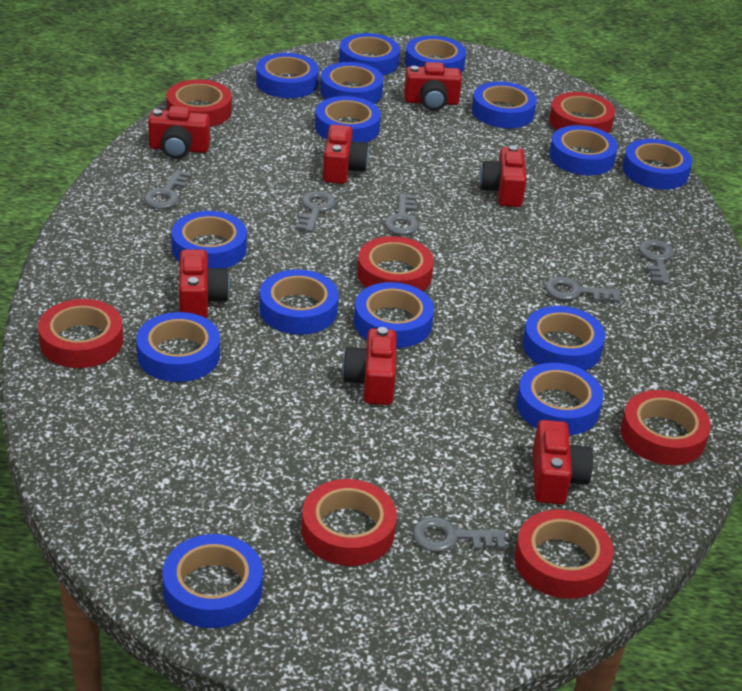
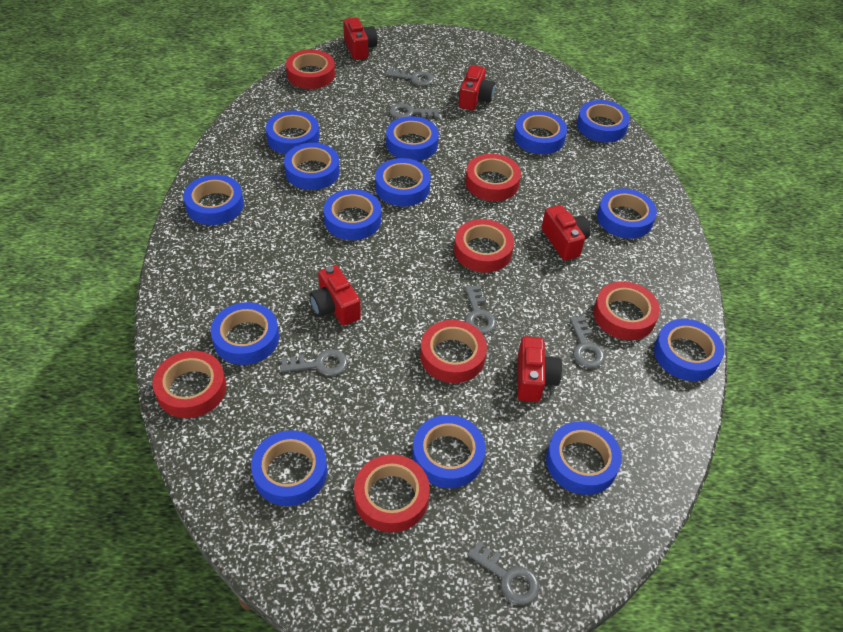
blue tape: 15 -> 14
red camera: 7 -> 5

